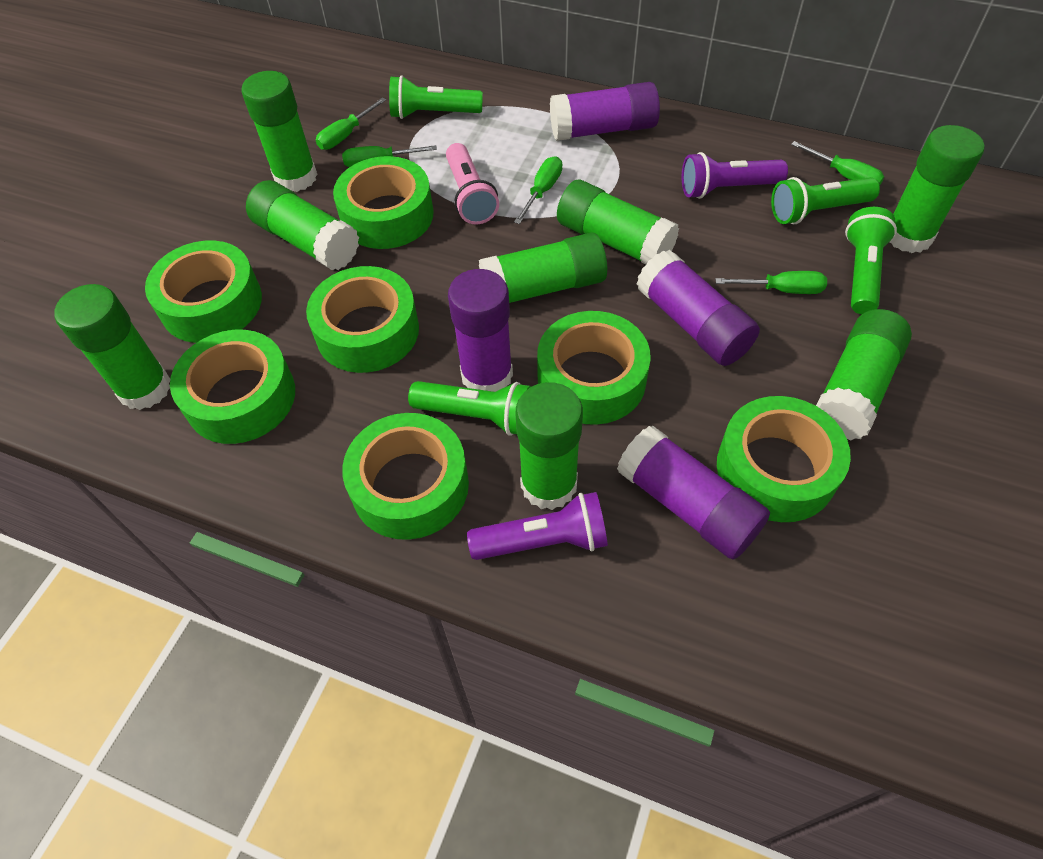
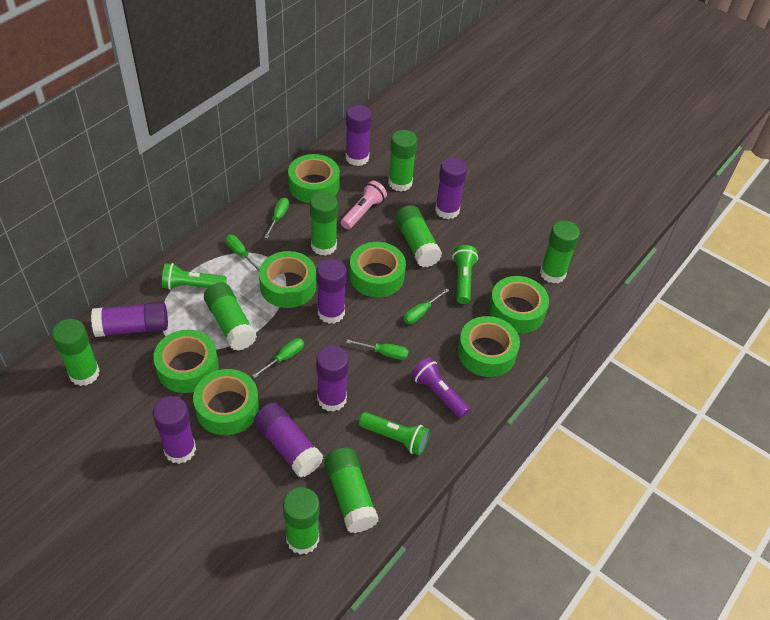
green flashlight: 4 -> 3
purple flashlight: 2 -> 1
purple glue stick: 4 -> 7

